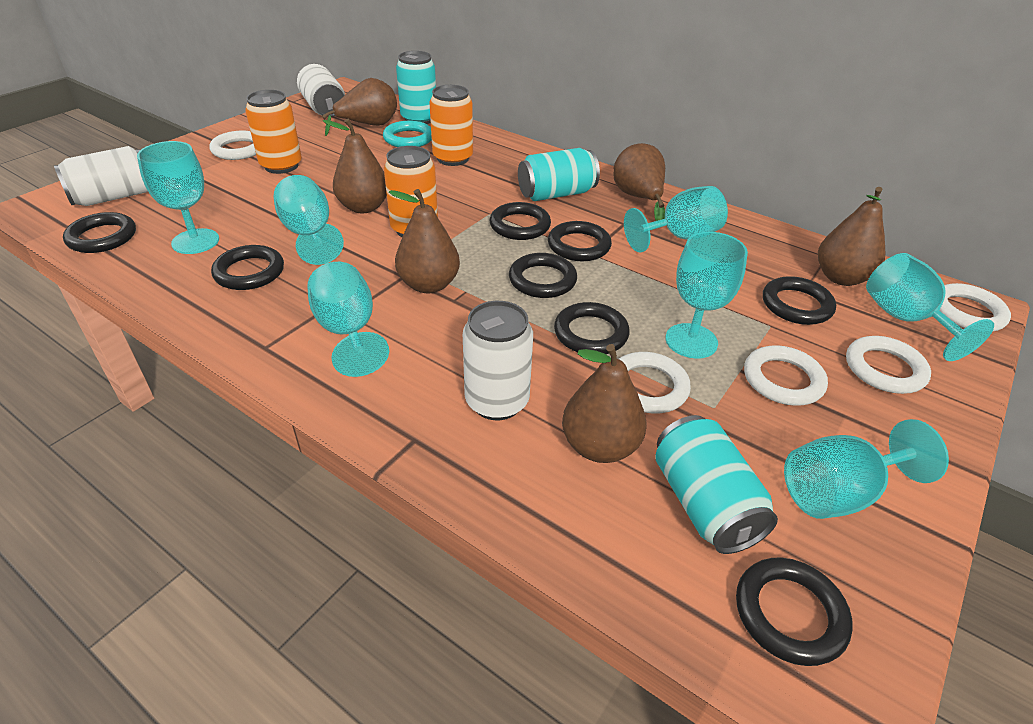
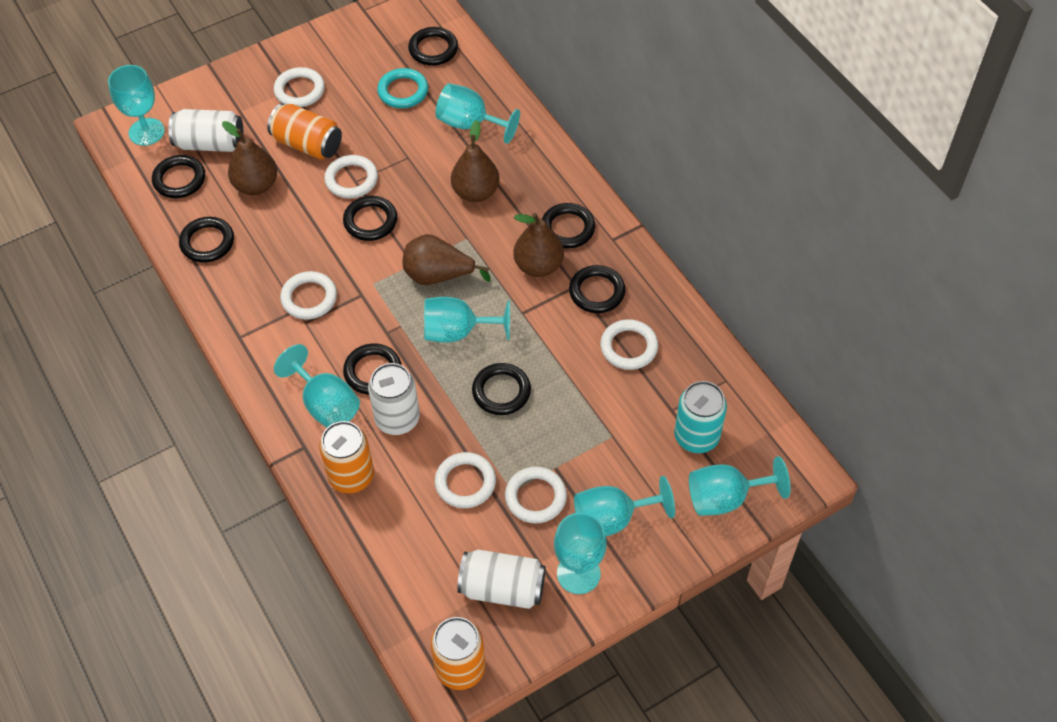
brown pear: 6 -> 4
turquoise can: 3 -> 1
white ring: 5 -> 6

